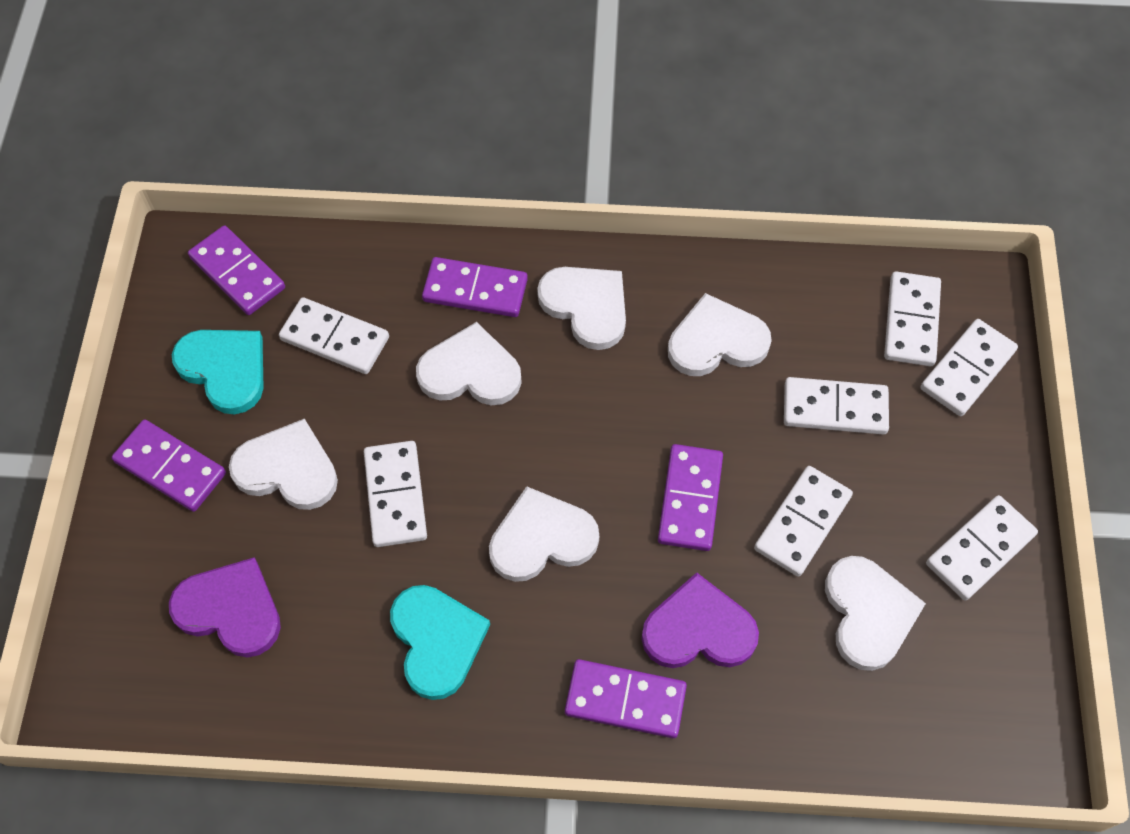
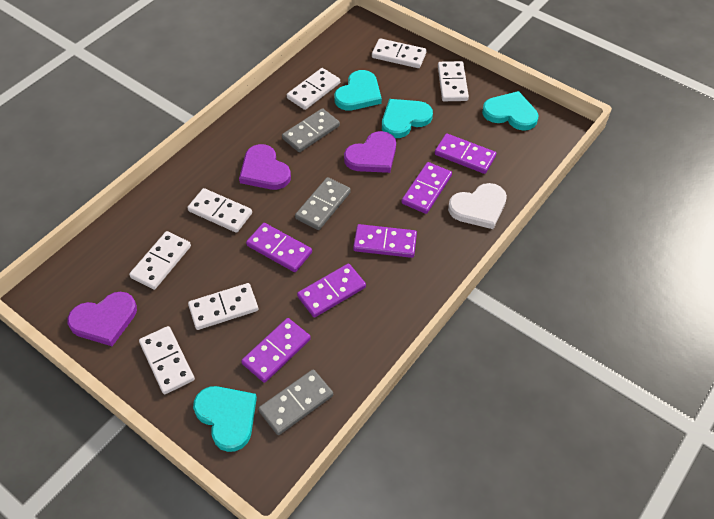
grey domino: 0 -> 3
purple domino: 5 -> 6
purple heart: 2 -> 3
turquoise heart: 2 -> 4
white heart: 6 -> 1

